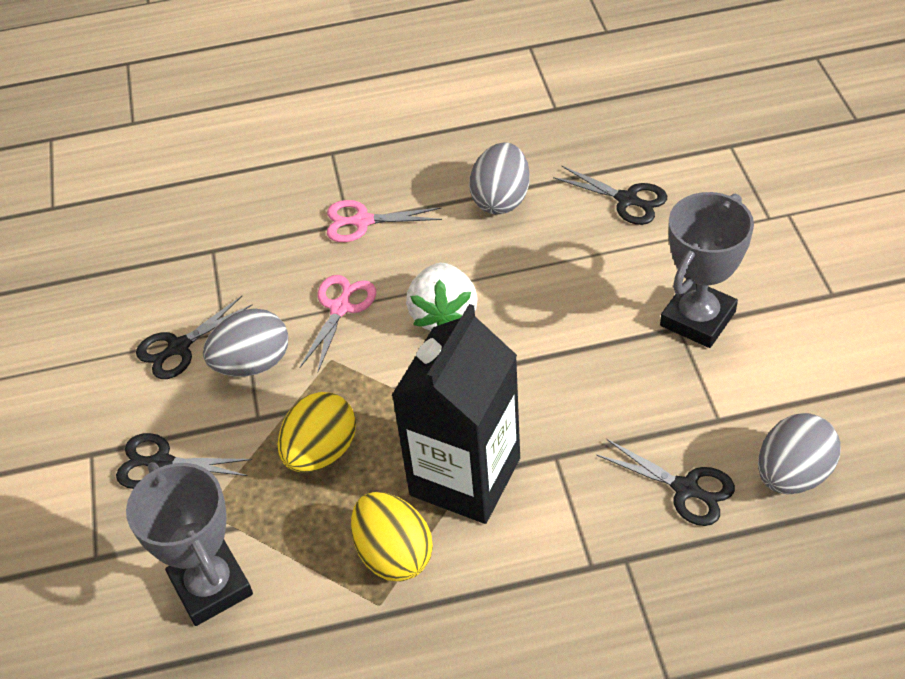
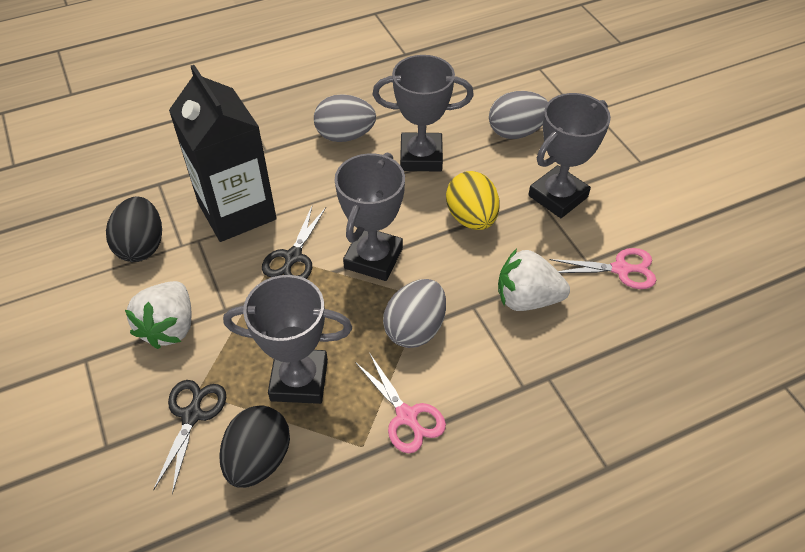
black egg: 0 -> 2
black scissors: 4 -> 2
grey trophy: 2 -> 4
white strawberry: 1 -> 2
yellow egg: 2 -> 1

